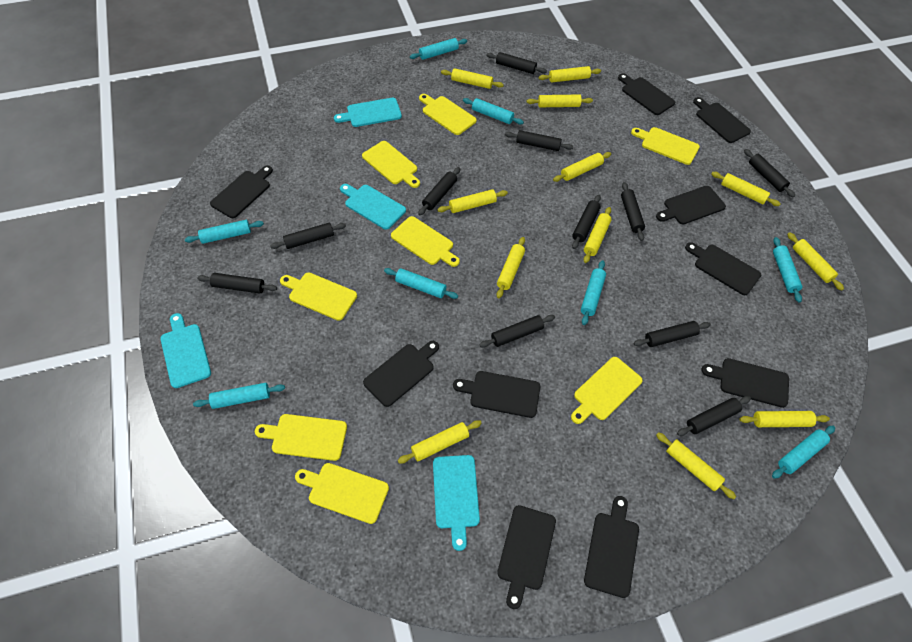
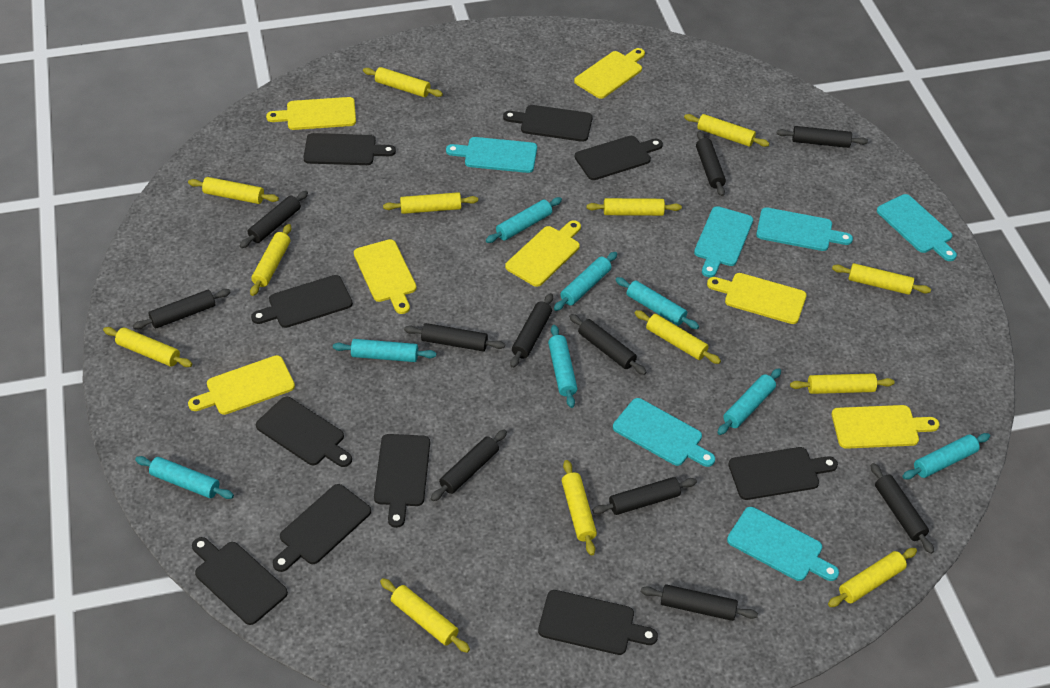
turquoise cutting board: 4 -> 6
yellow cutting board: 8 -> 7
yellow rolling pin: 12 -> 13

